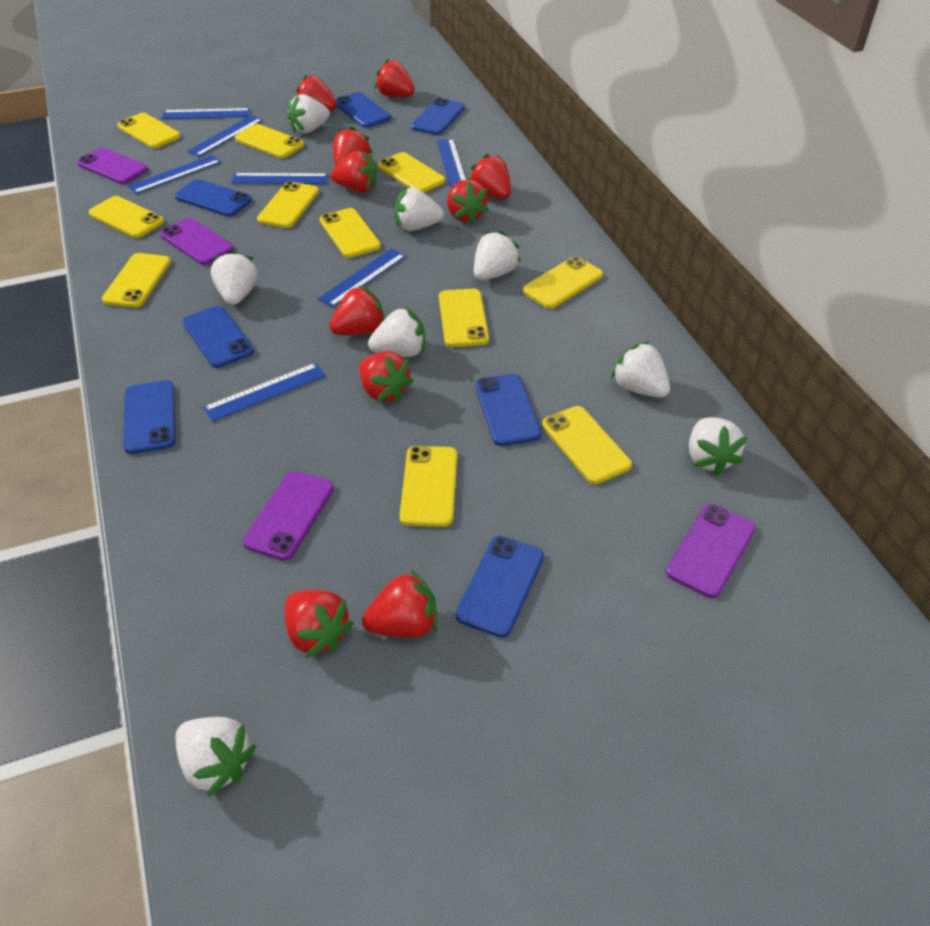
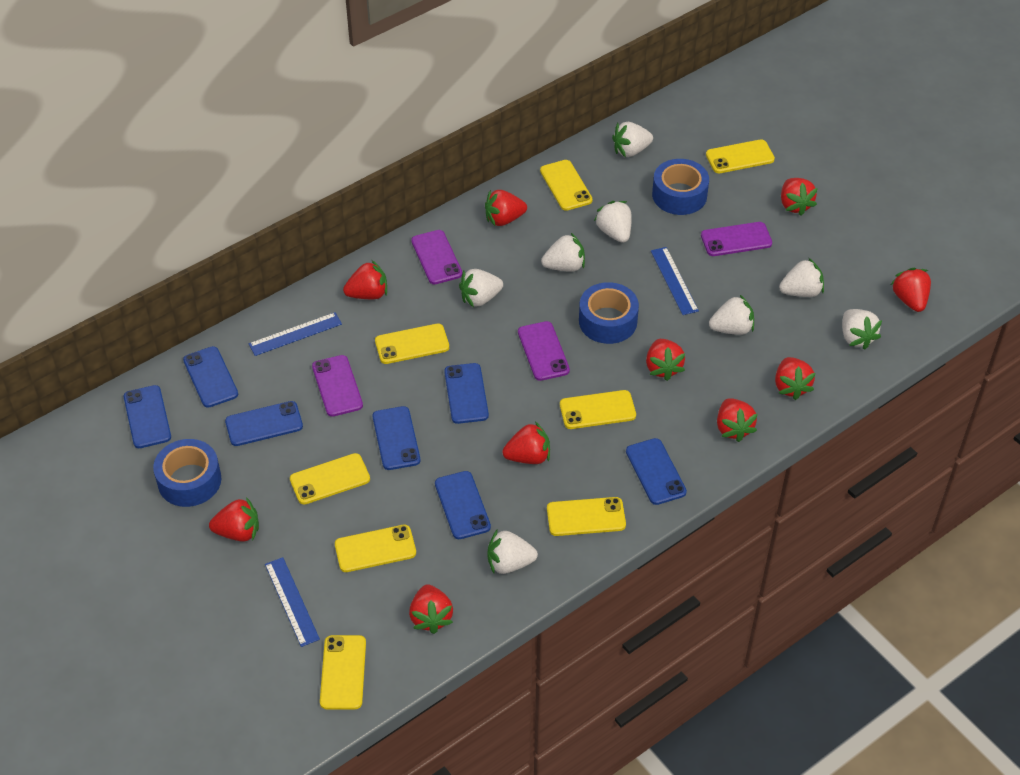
blue ruler: 7 -> 3
blue tape: 0 -> 3
yellow phone: 11 -> 8

